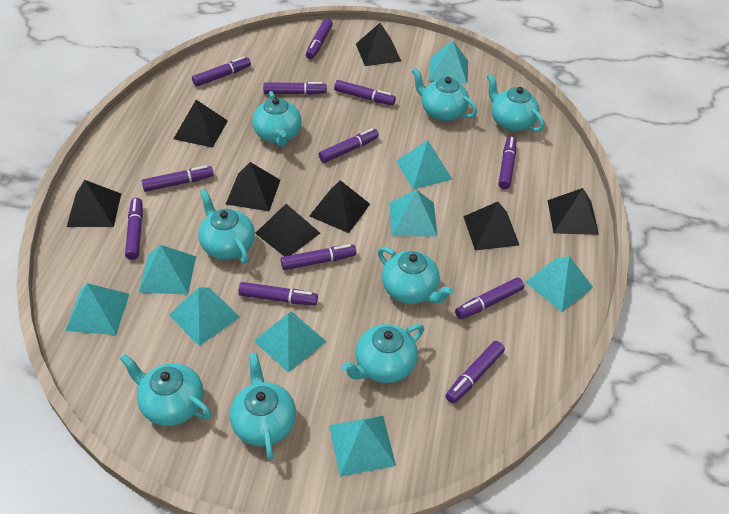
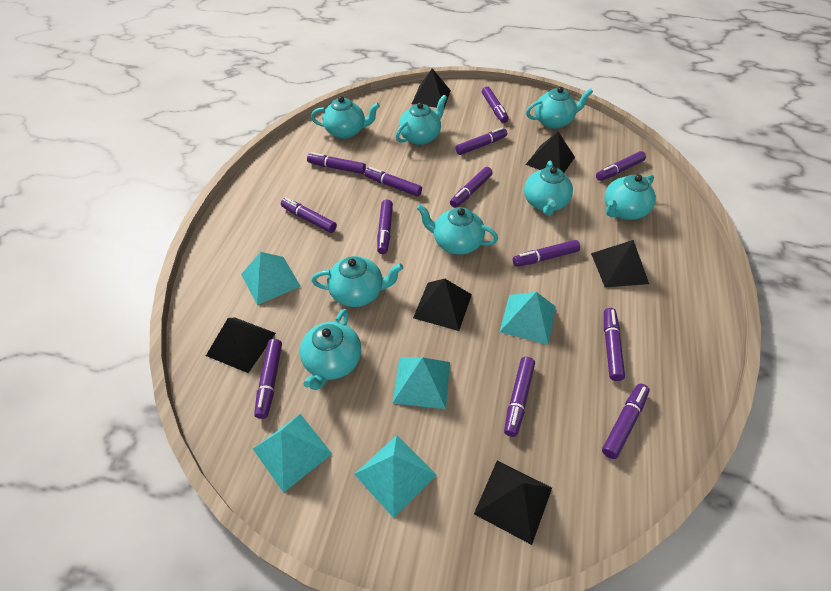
black pyramid: 8 -> 6
purple marker: 12 -> 13
turquoise pyramid: 9 -> 5

